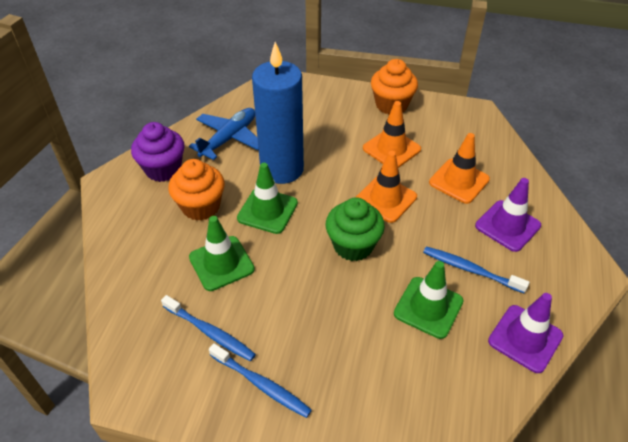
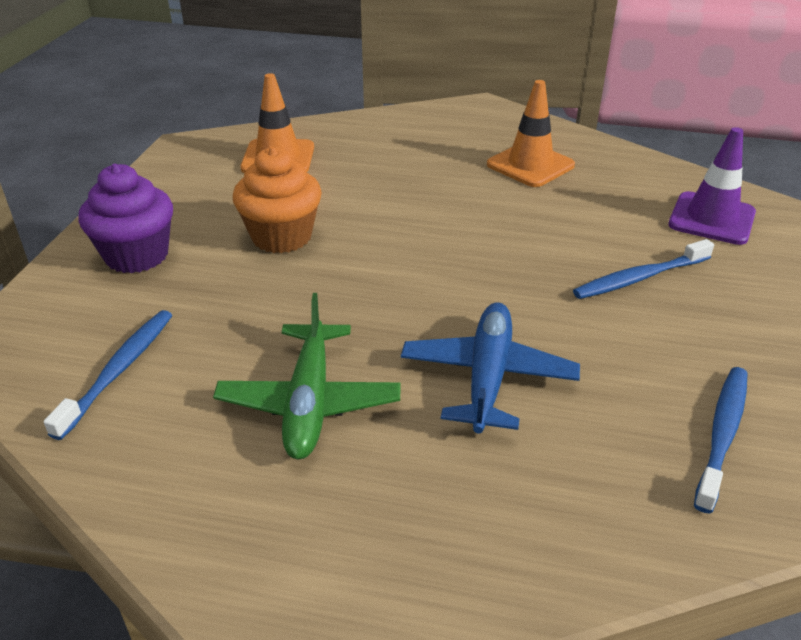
blue candle: 1 -> 0
green cupcake: 1 -> 0
green plane: 0 -> 1
green traffic cone: 3 -> 0
orange cupcake: 2 -> 1
orange traffic cone: 3 -> 2
purple traffic cone: 2 -> 1

